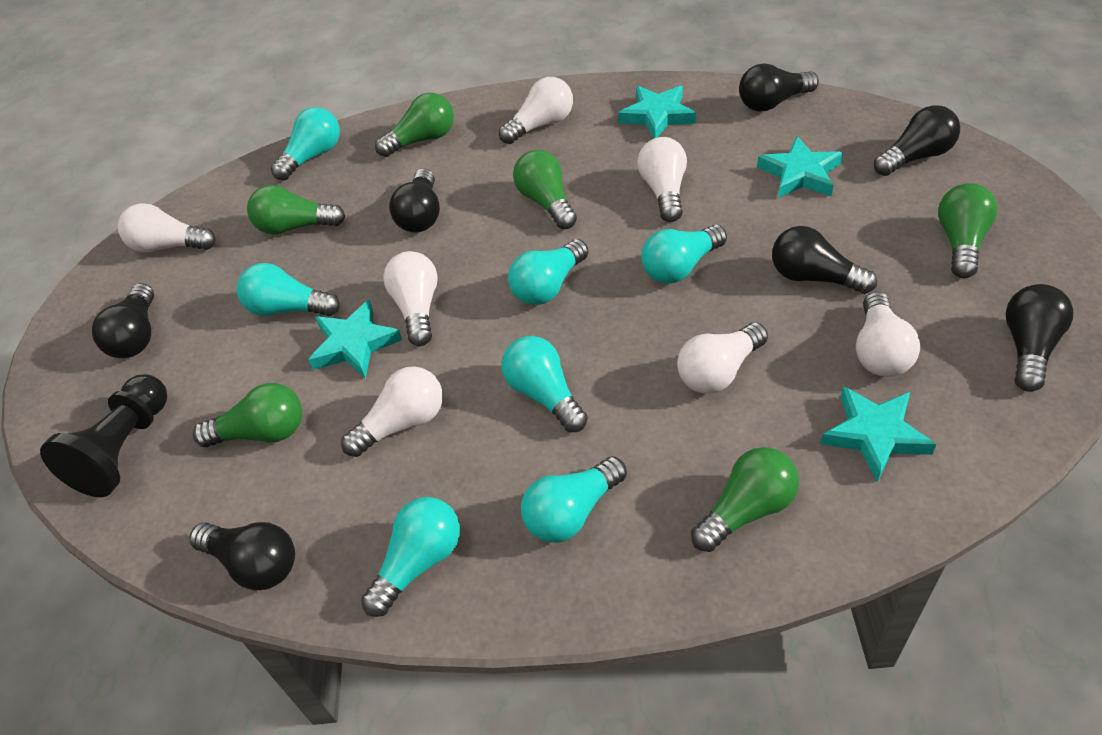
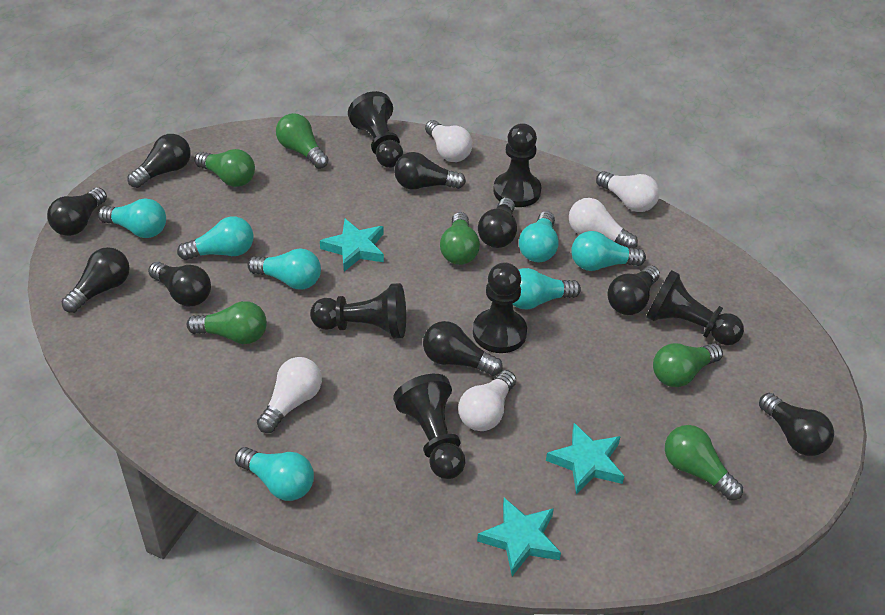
black light bulb: 7 -> 9
black pawn: 1 -> 6
turquoise star: 4 -> 3
white light bulb: 7 -> 5

